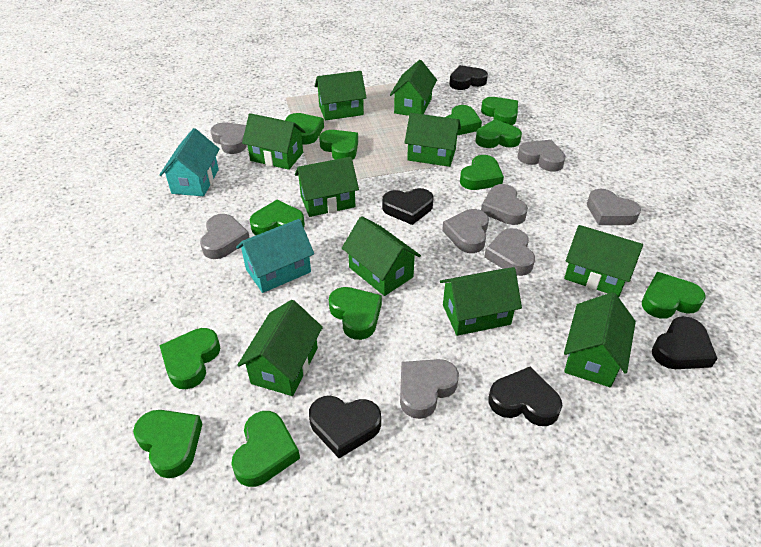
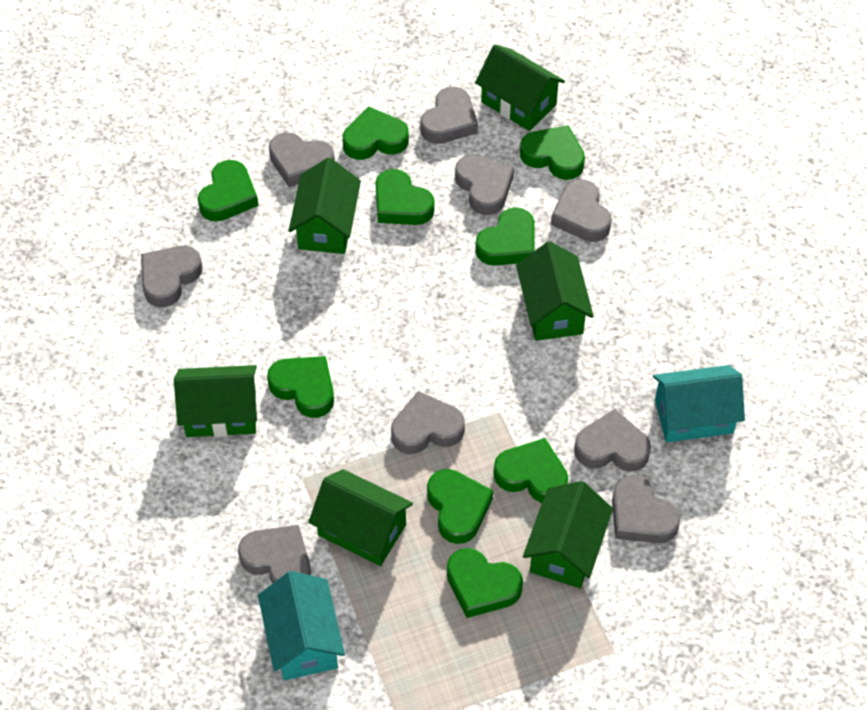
black heart: 5 -> 0
green heart: 12 -> 9
green house: 10 -> 6
grey heart: 8 -> 9

